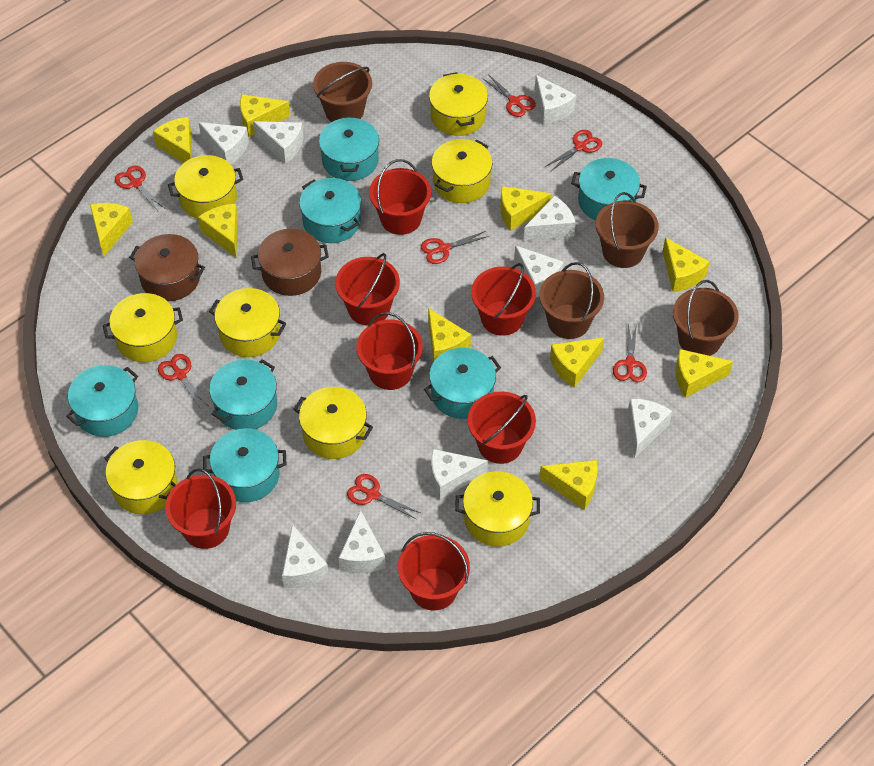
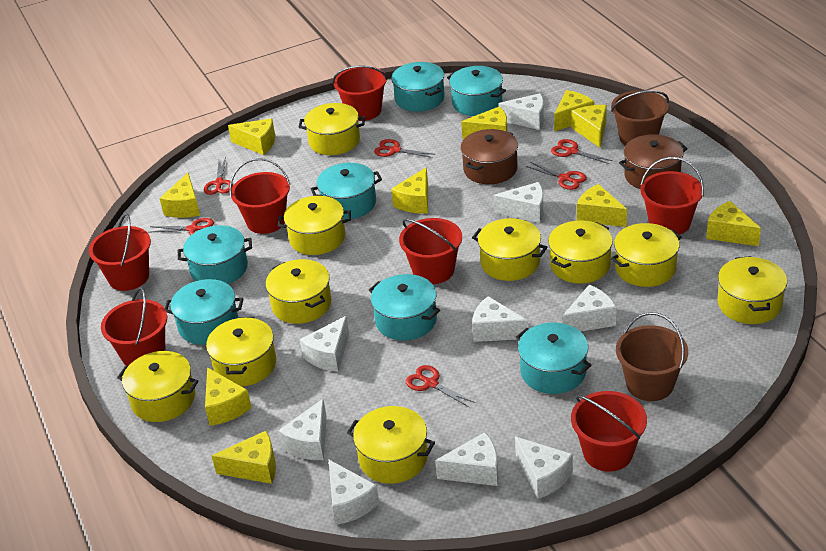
brown bucket: 4 -> 2
red scissors: 7 -> 6
yellow pot: 8 -> 10

